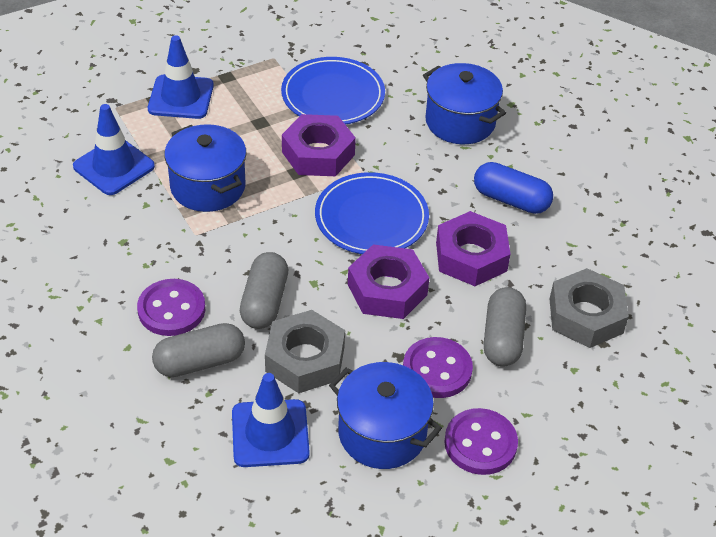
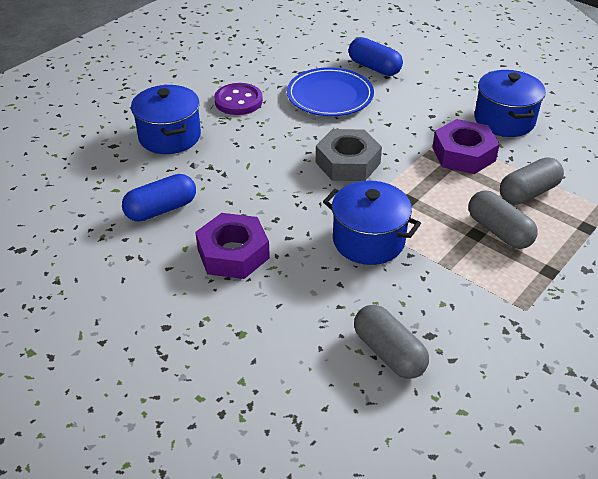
blue capsule: 1 -> 2
blue plate: 2 -> 1
blue traffic cone: 3 -> 0
grey nut: 2 -> 1
purple button: 3 -> 1
purple nut: 3 -> 2

